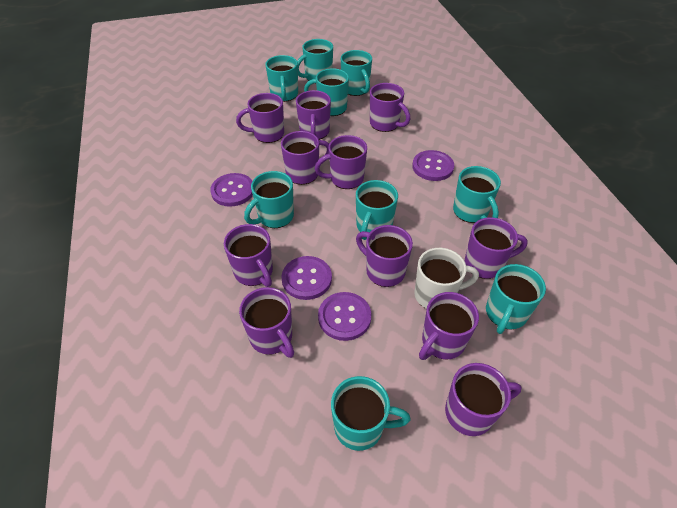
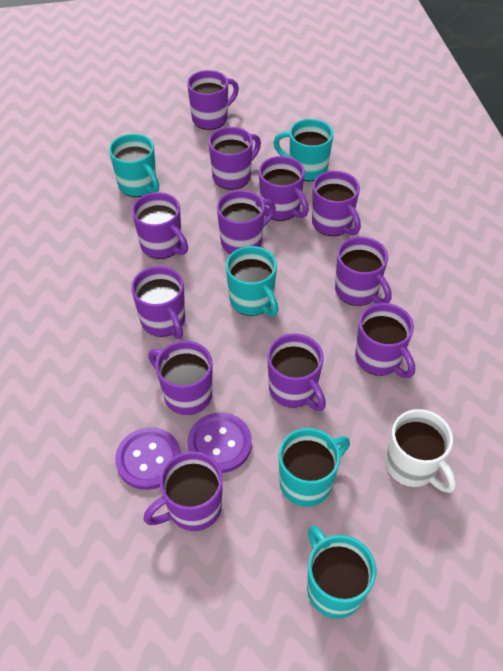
purple button: 4 -> 2
purple mug: 11 -> 12
turquoise mug: 9 -> 5

